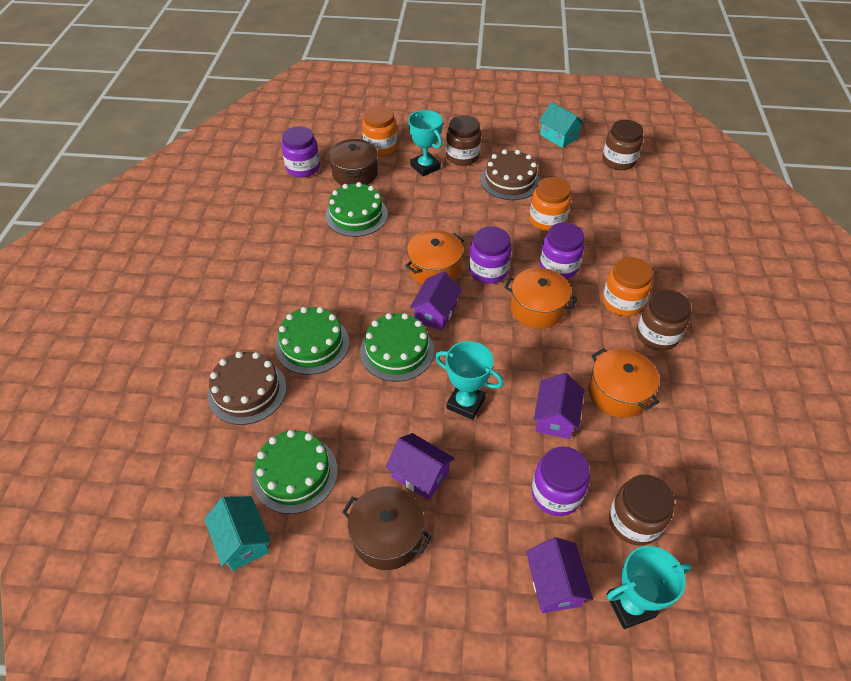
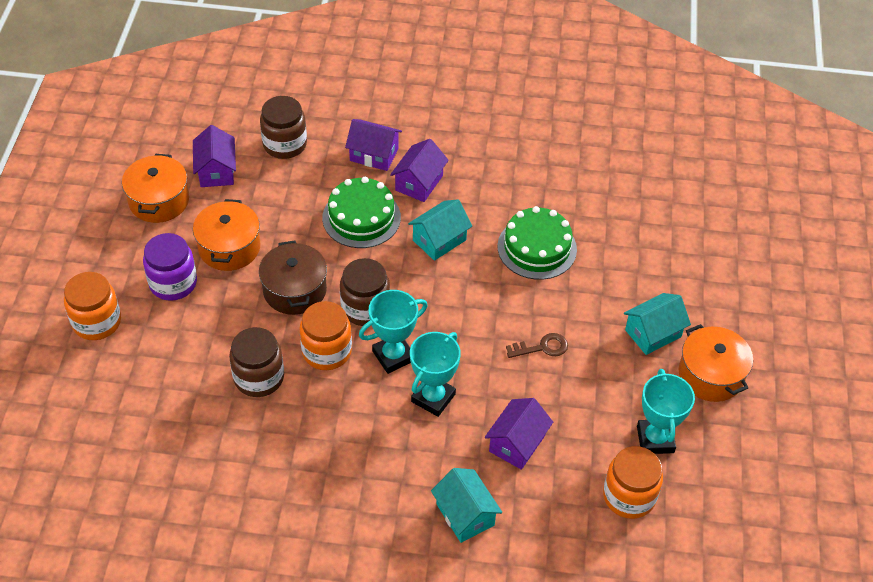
brown cake: 2 -> 0
brown jar: 4 -> 3
brown key: 0 -> 1
brown pot: 2 -> 1
green cake: 4 -> 2
purple jar: 4 -> 1
turquoise house: 2 -> 3

